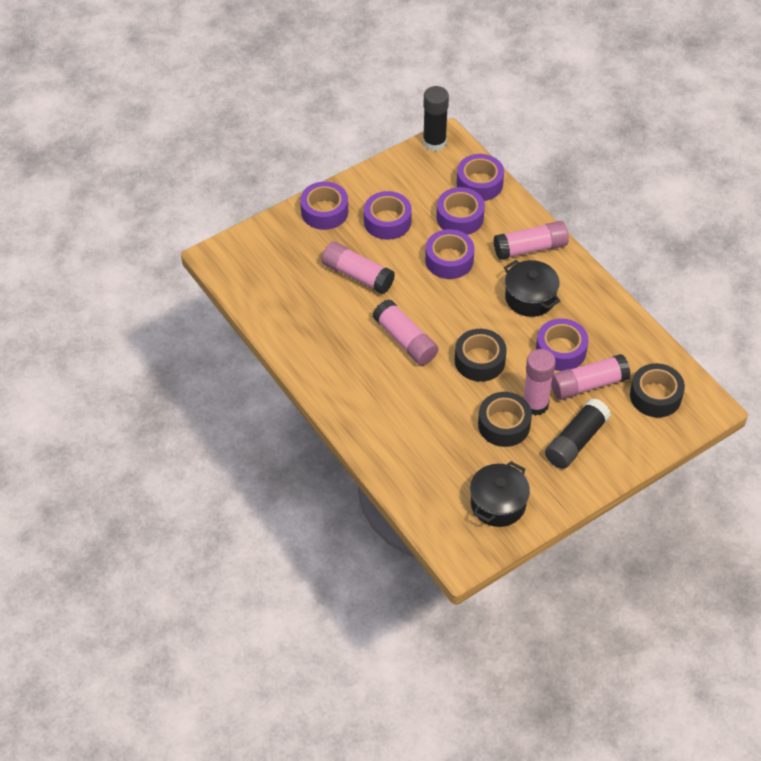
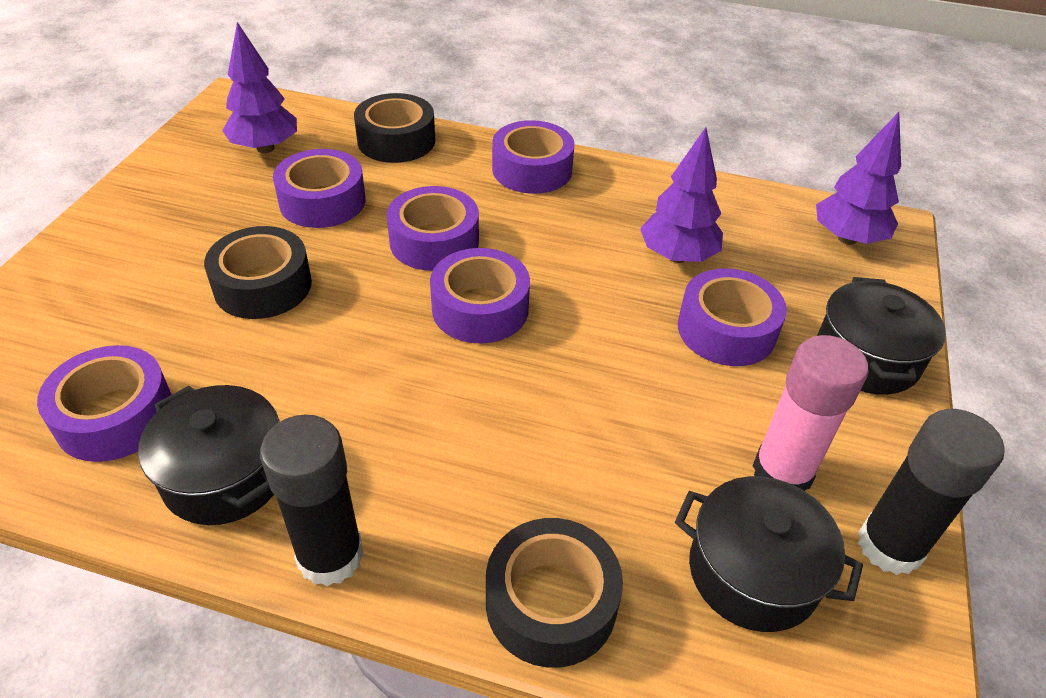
black pot: 2 -> 3
pink glue stick: 5 -> 1
purple tree: 0 -> 3

